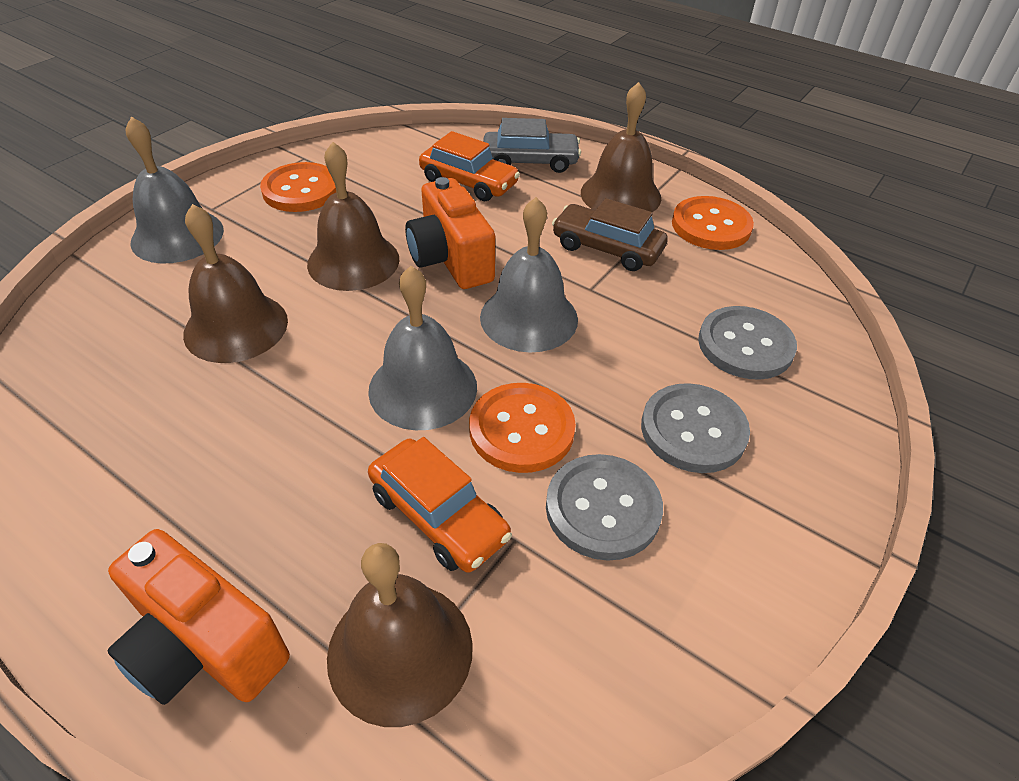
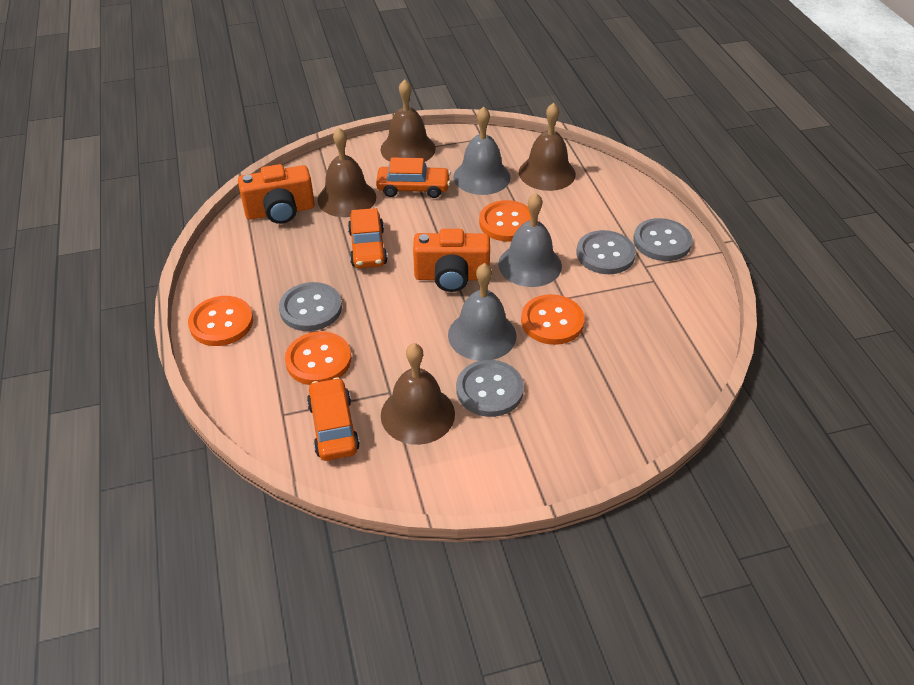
brown car: 1 -> 0
grey button: 3 -> 4
grey car: 1 -> 0
orange button: 3 -> 4
orange car: 2 -> 3

